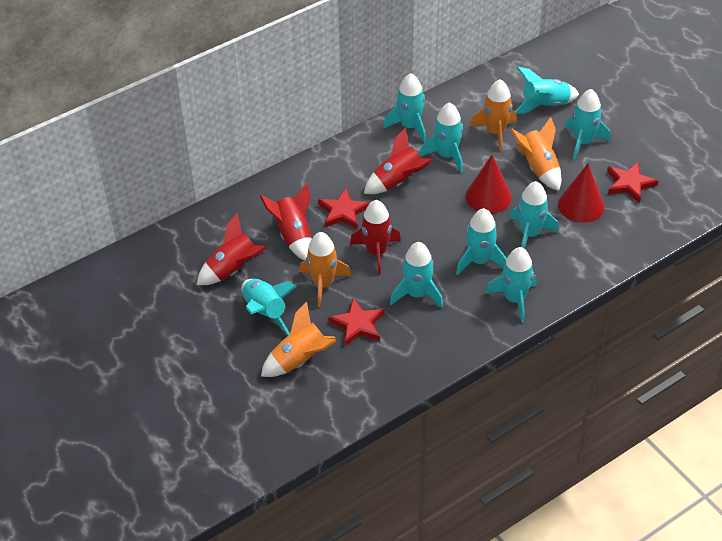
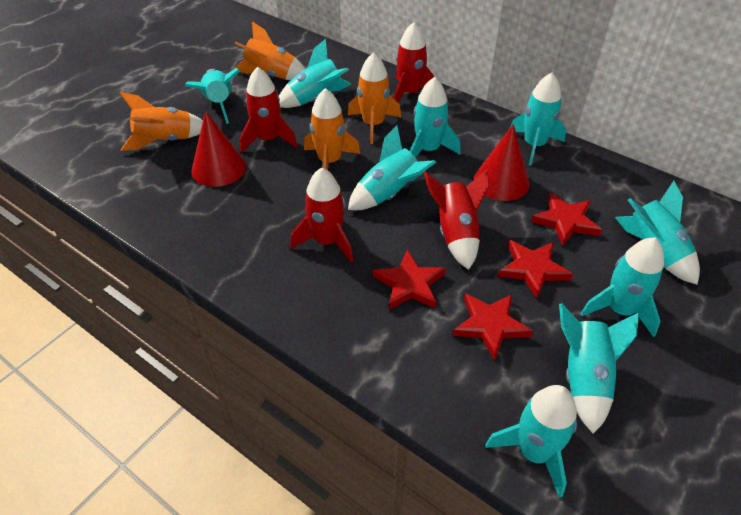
red star: 3 -> 4

